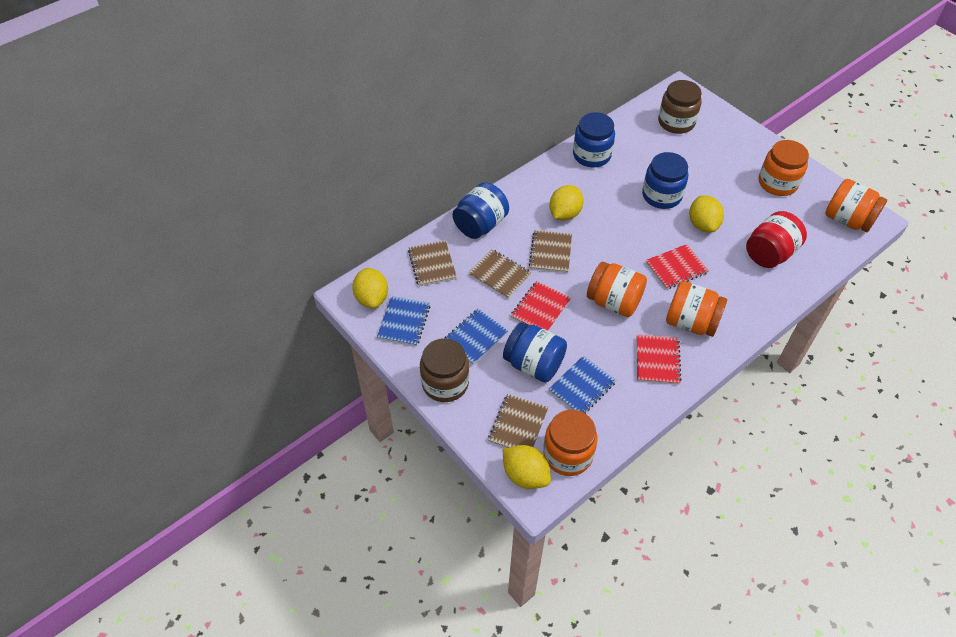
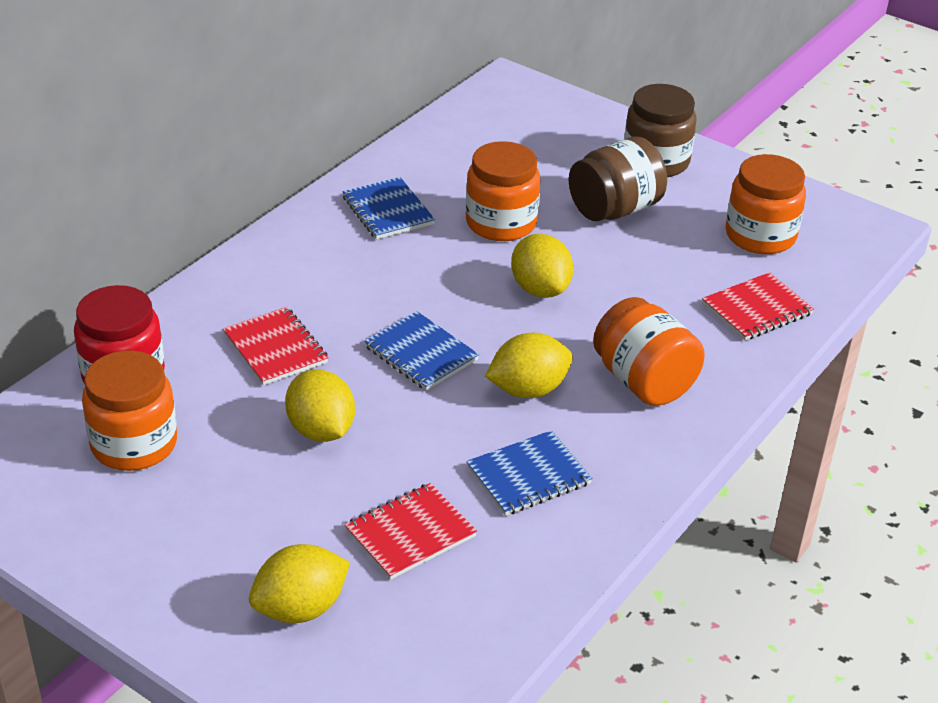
blue jar: 4 -> 0
brown notebook: 4 -> 0
orange jar: 5 -> 4

